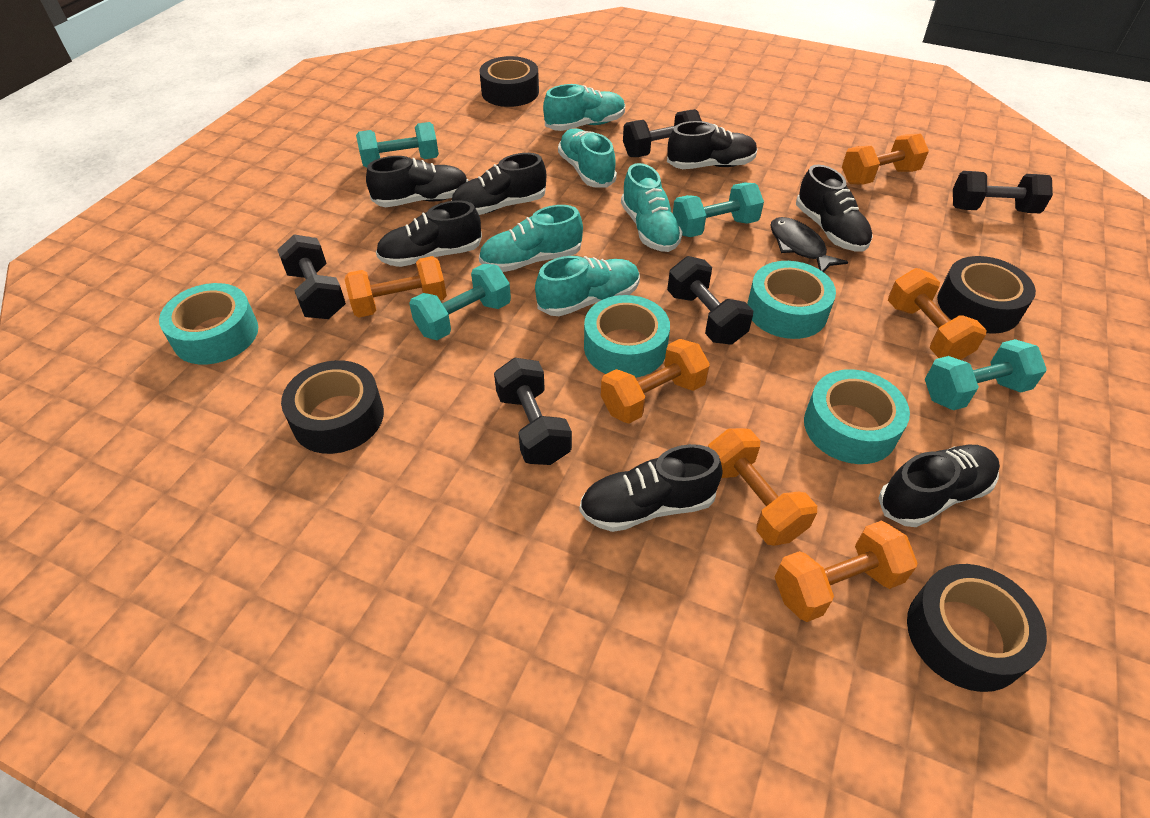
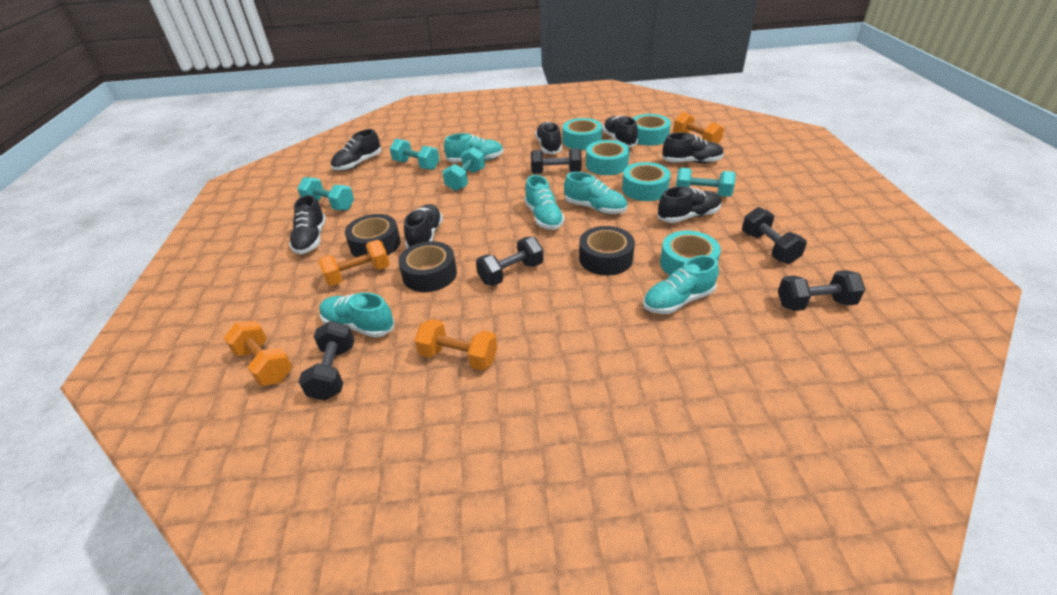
black fish: 1 -> 0
black tape: 4 -> 3
orange dumbbell: 6 -> 4
turquoise tape: 4 -> 5

